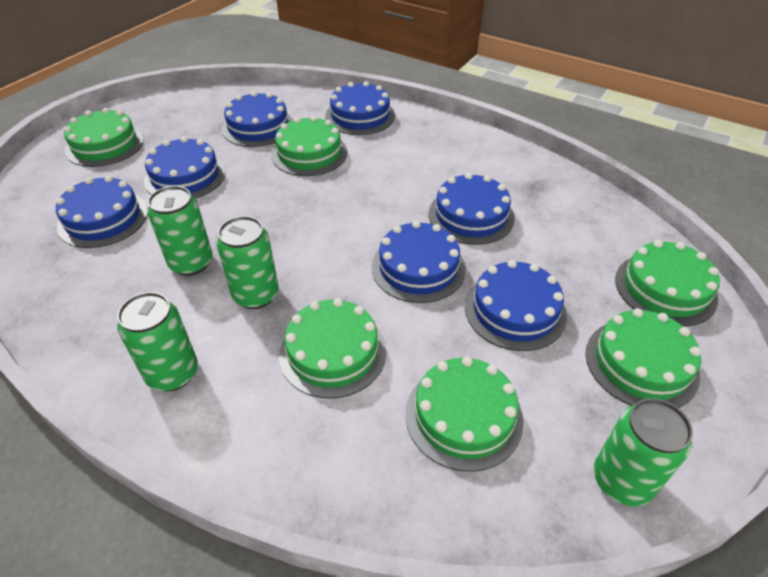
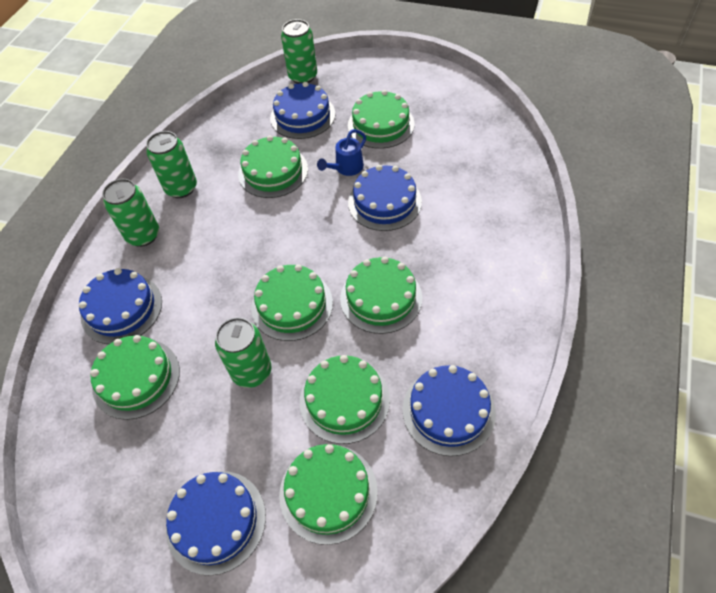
blue cake: 7 -> 5
blue watering can: 0 -> 1
green cake: 6 -> 7

